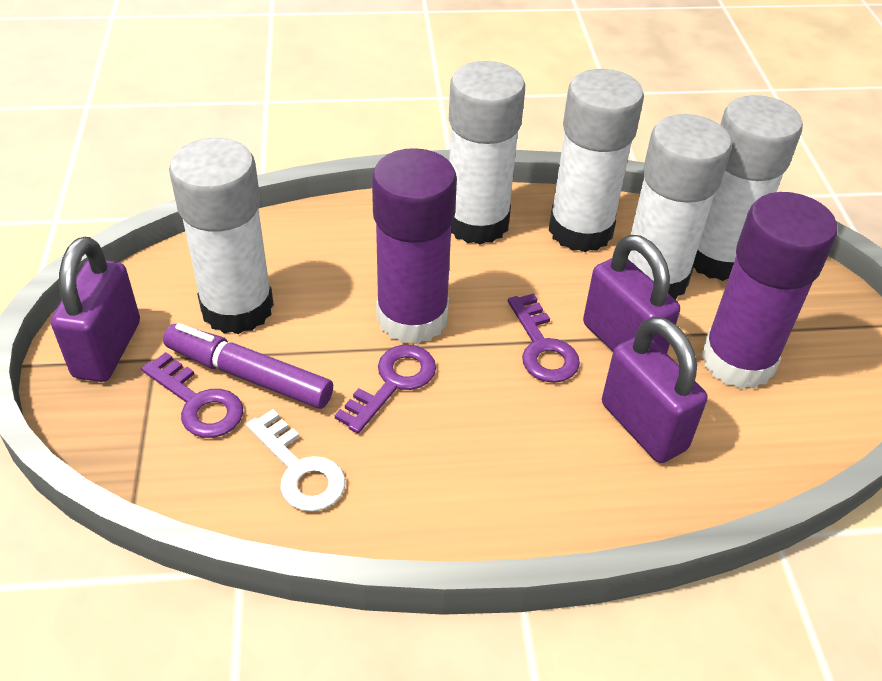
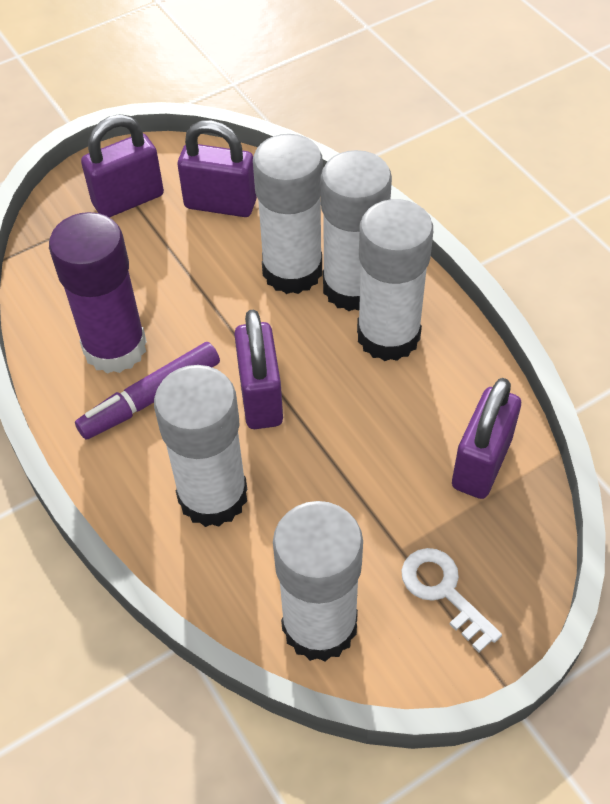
purple glue stick: 2 -> 1
purple key: 3 -> 0
purple padlock: 3 -> 4

